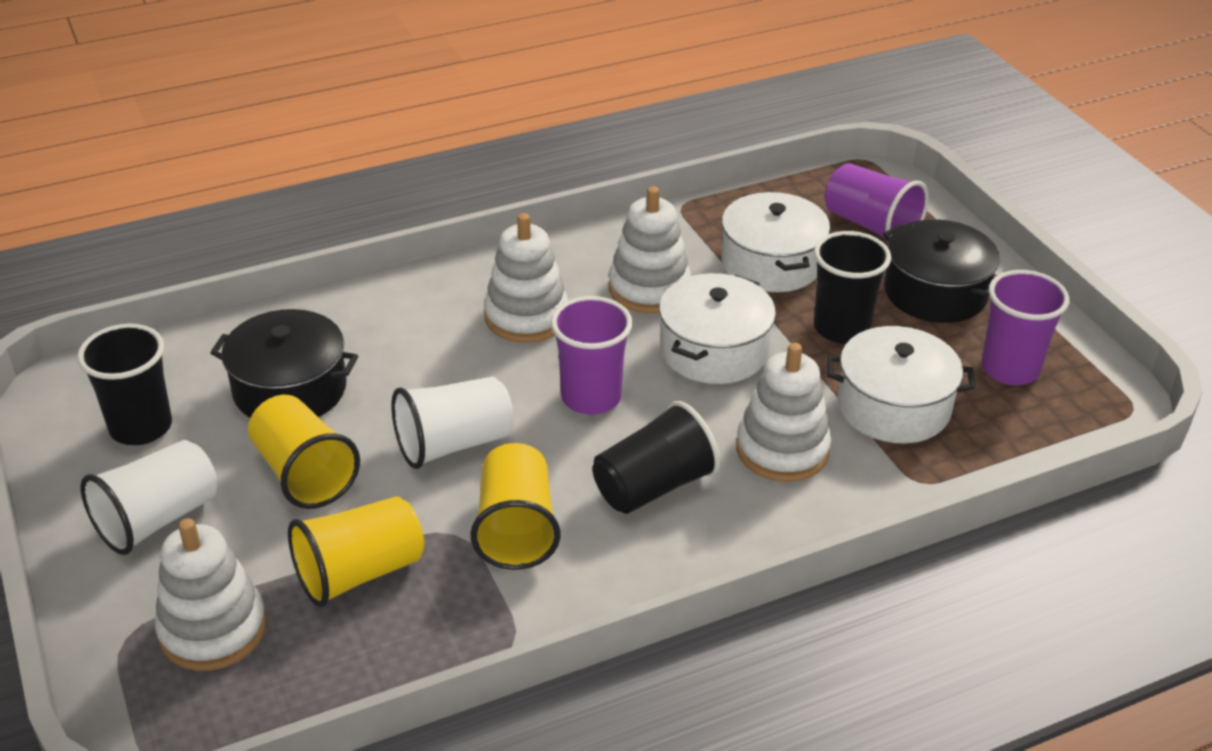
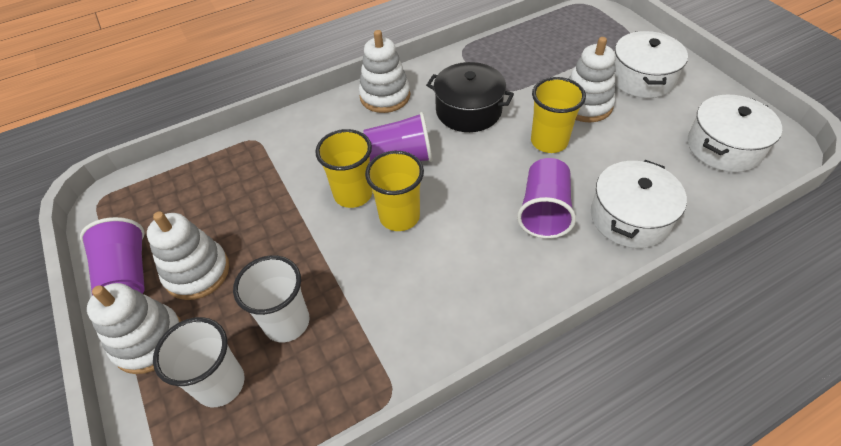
black cup: 3 -> 0
black pot: 2 -> 1

